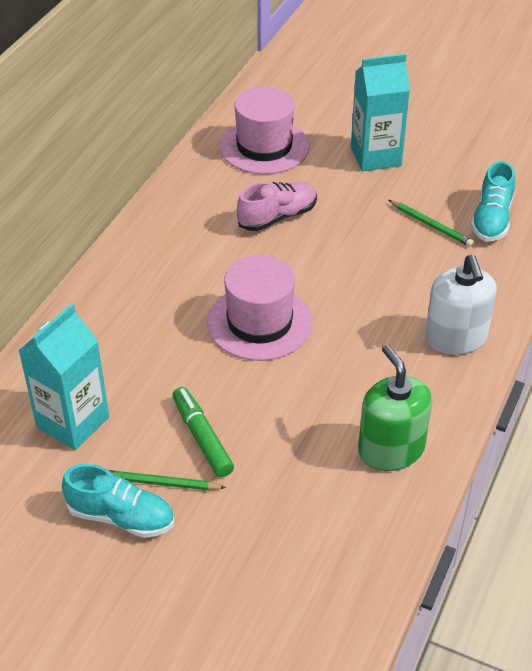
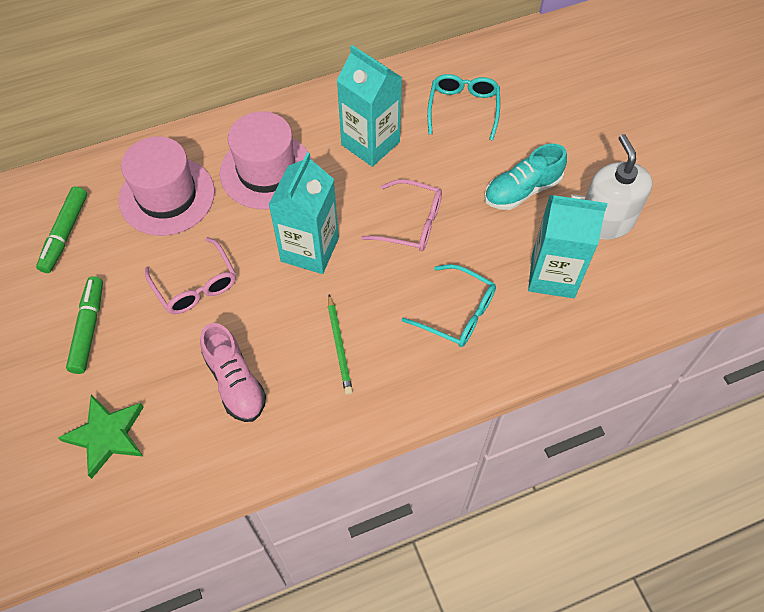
green marker: 1 -> 2
green pencil: 2 -> 1
green soap dispenser: 1 -> 0
green star: 0 -> 1
pink glasses: 0 -> 2
turquoise carton: 2 -> 3
turquoise glasses: 0 -> 2
turquoise shoe: 2 -> 1

